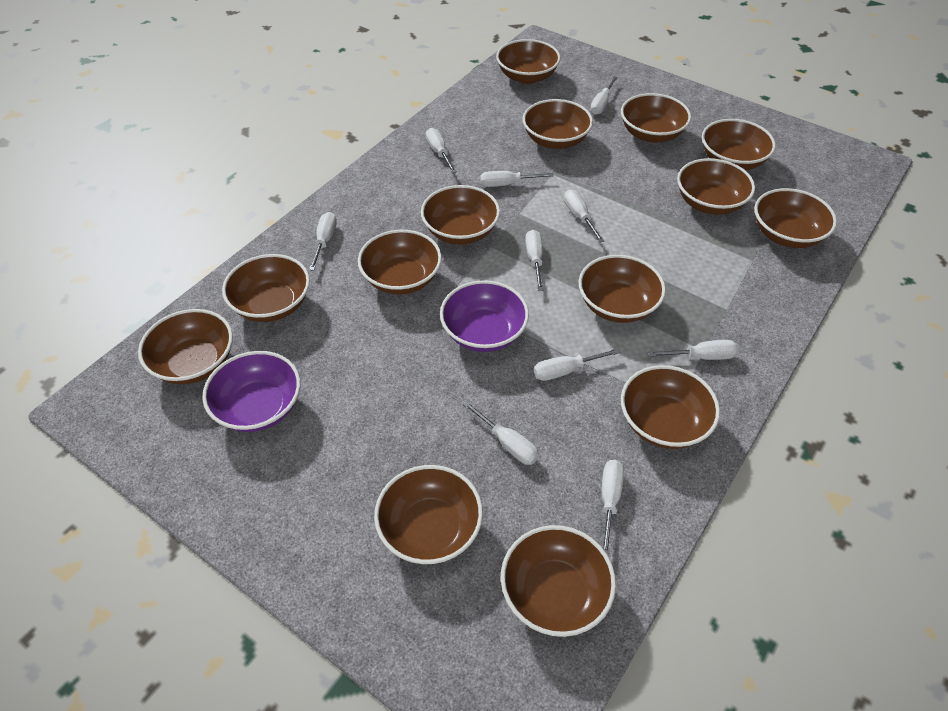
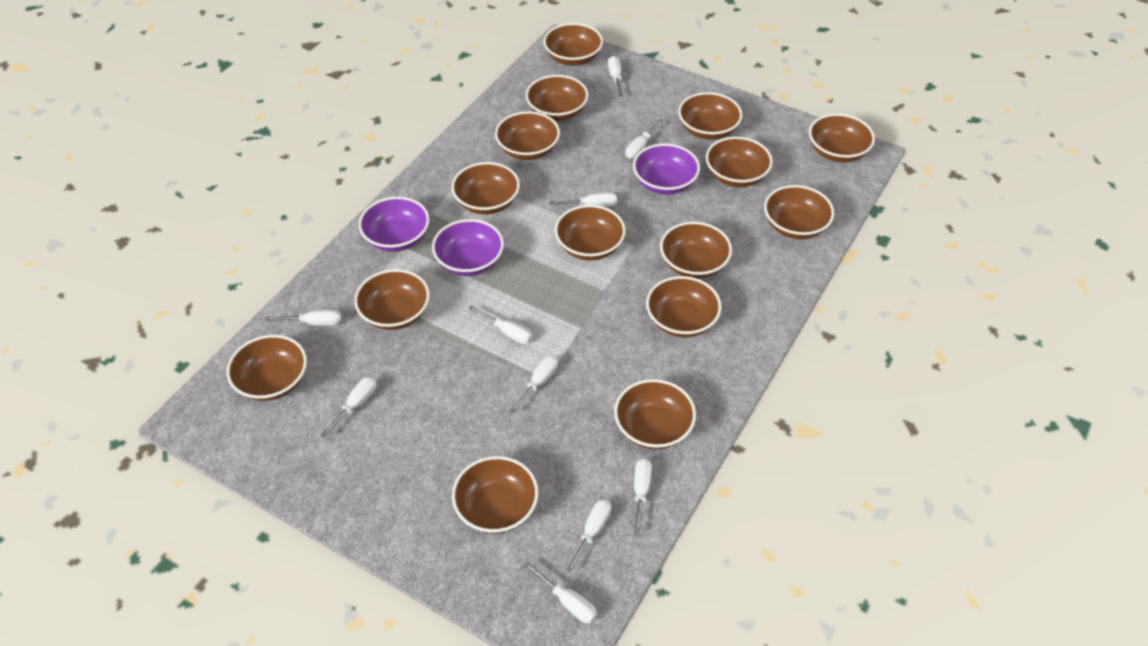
brown bowl: 14 -> 15
purple bowl: 2 -> 3

